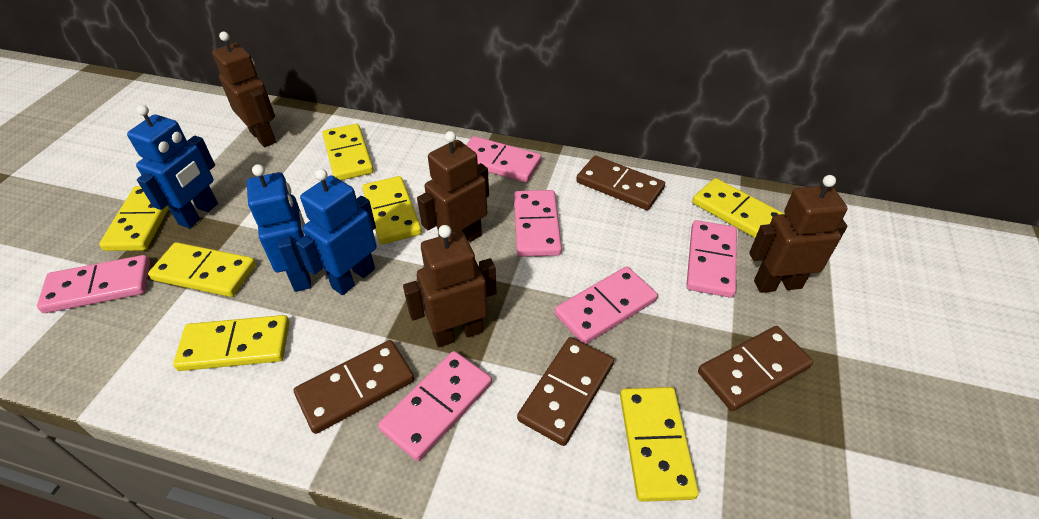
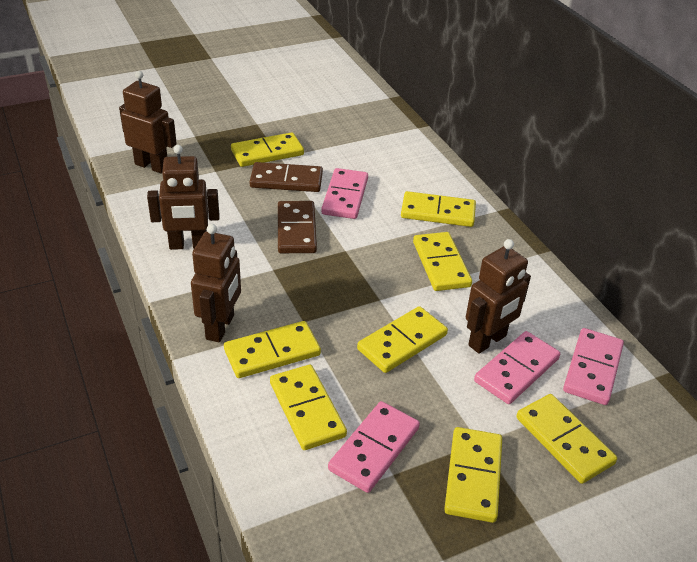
blue robot: 3 -> 0
brown domino: 4 -> 2
pink domino: 6 -> 4
yellow domino: 7 -> 8

